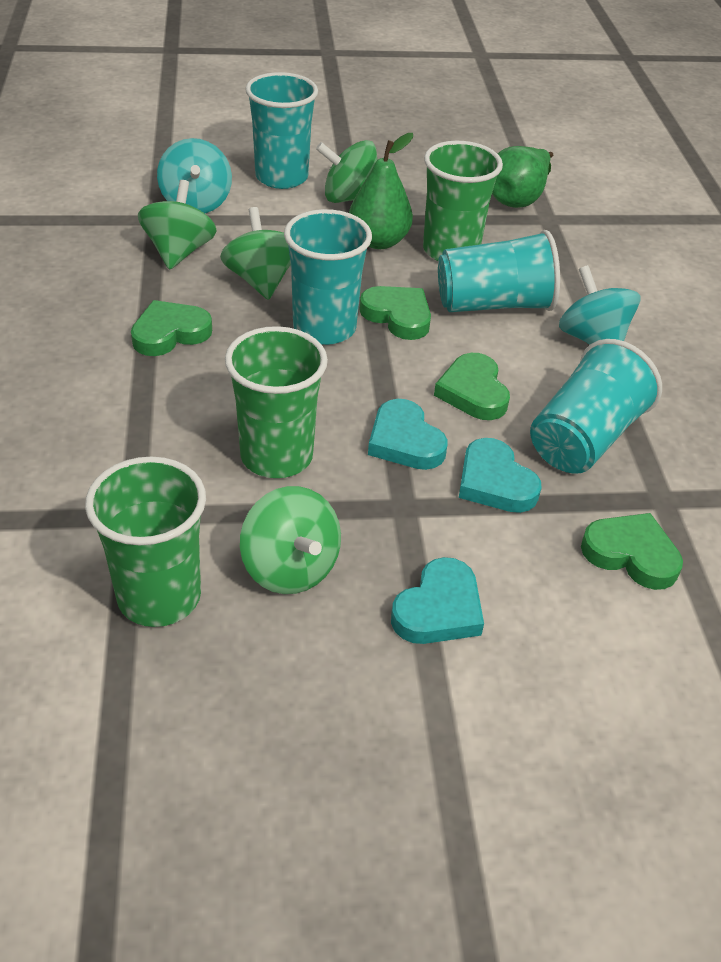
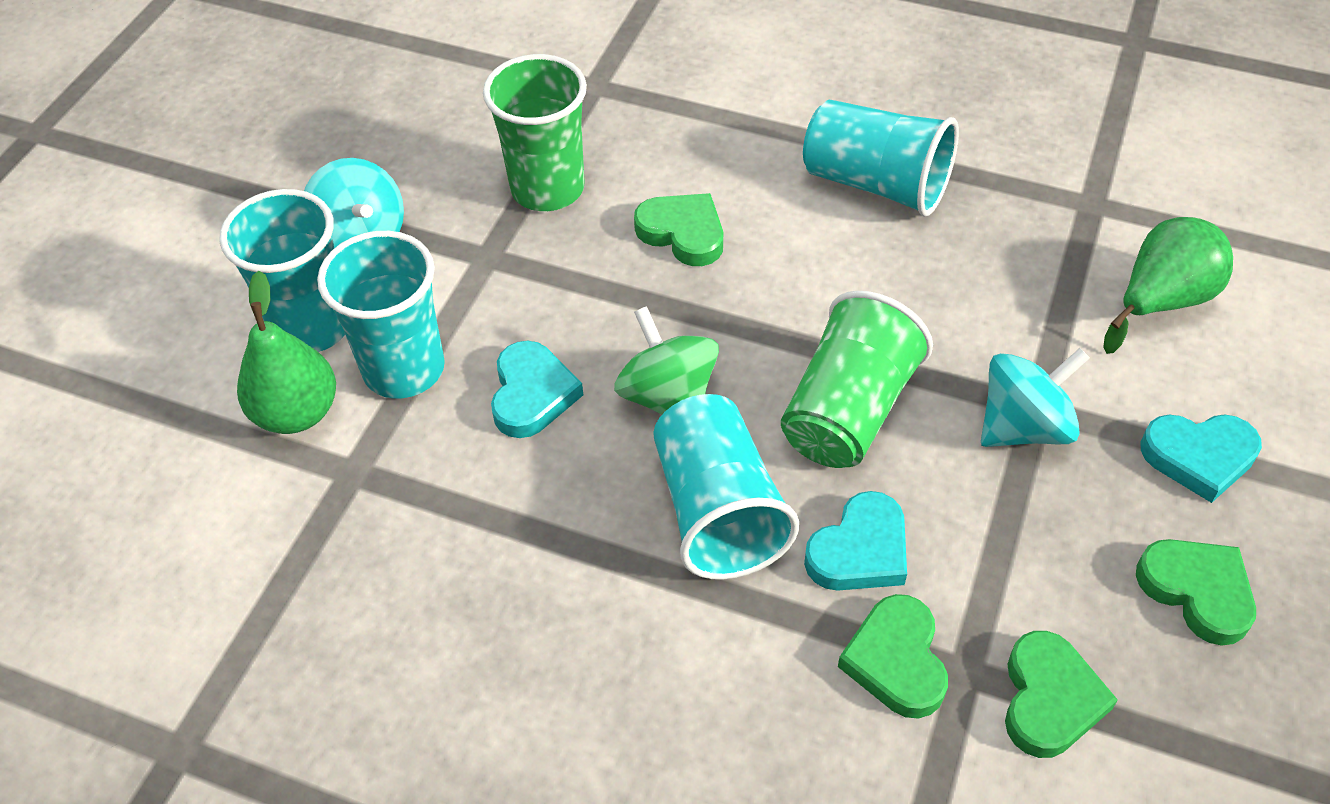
green cup: 3 -> 2
green spinning top: 4 -> 1

